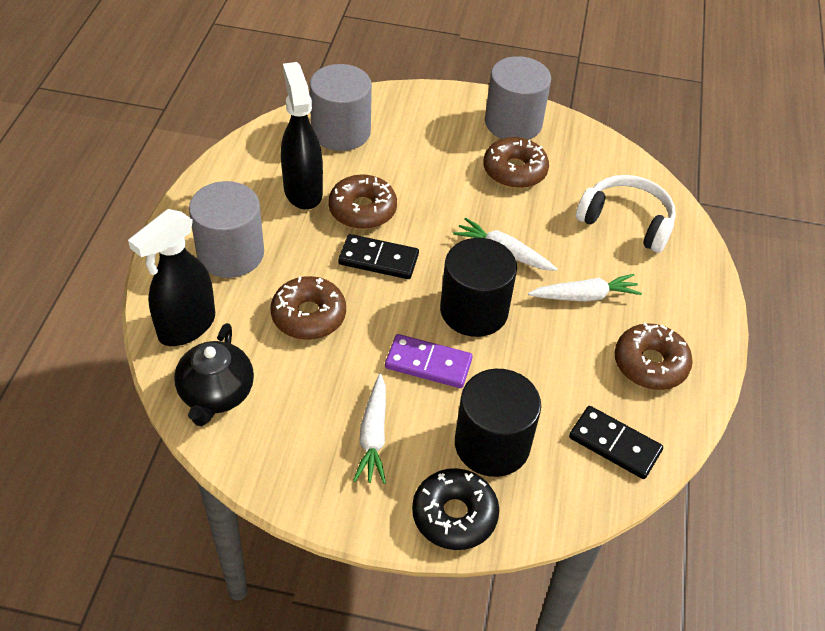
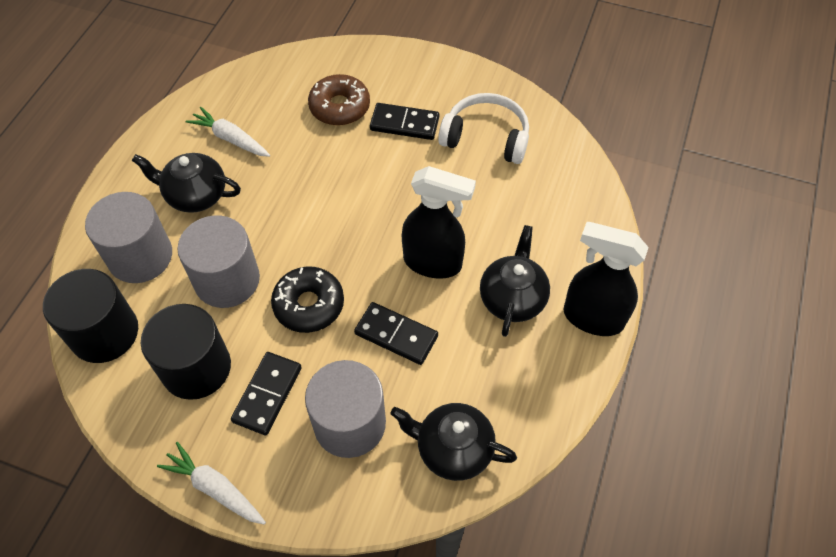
black domino: 2 -> 3
black teapot: 1 -> 3
brown donut: 4 -> 1
purple domino: 1 -> 0
white carrot: 3 -> 2

